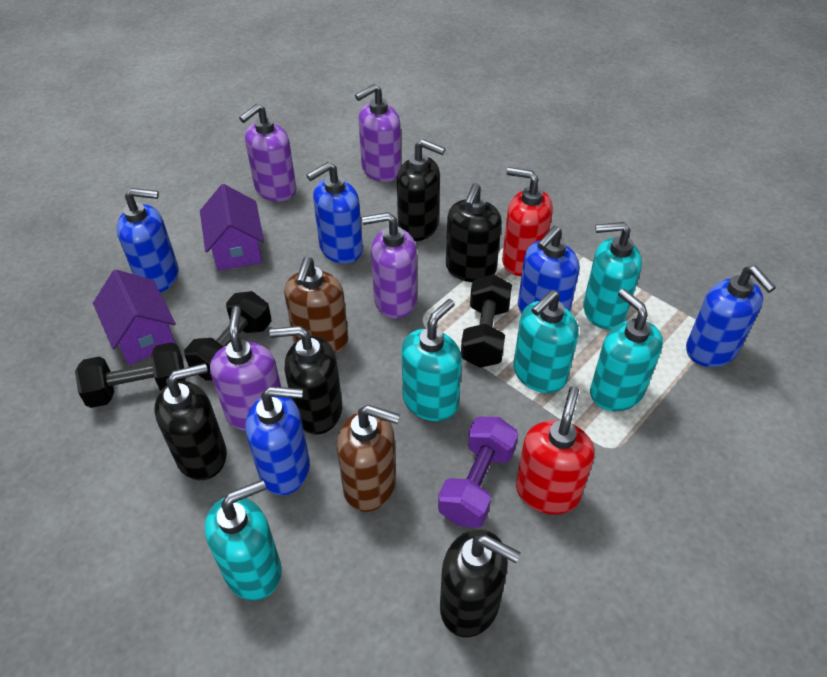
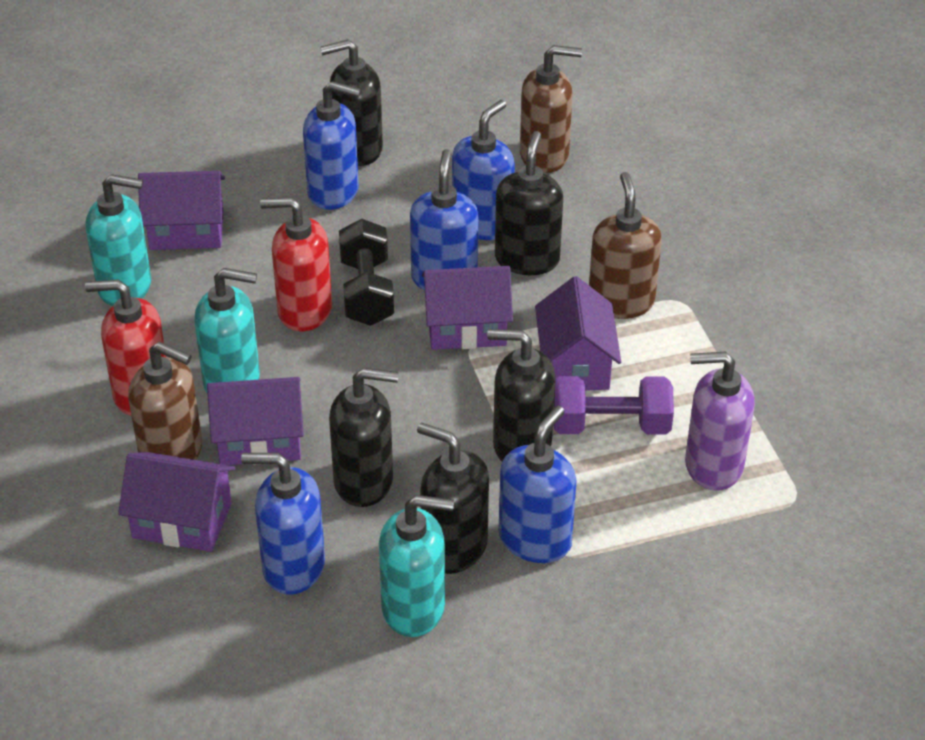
black dumbbell: 3 -> 1
brown soap dispenser: 2 -> 3
purple house: 2 -> 5
purple soap dispenser: 4 -> 1
turquoise soap dispenser: 5 -> 3

